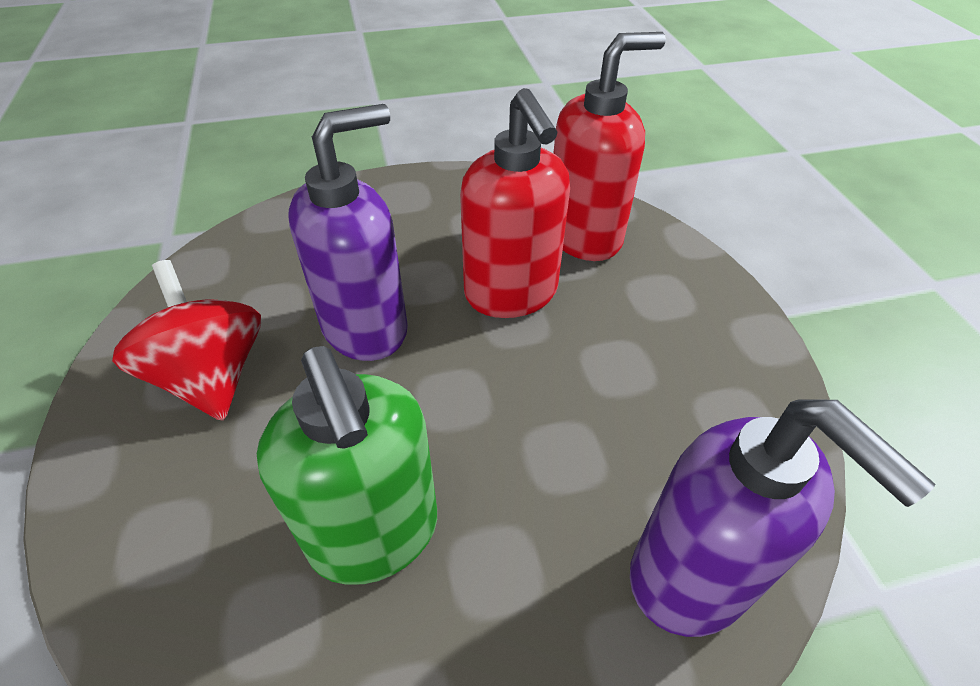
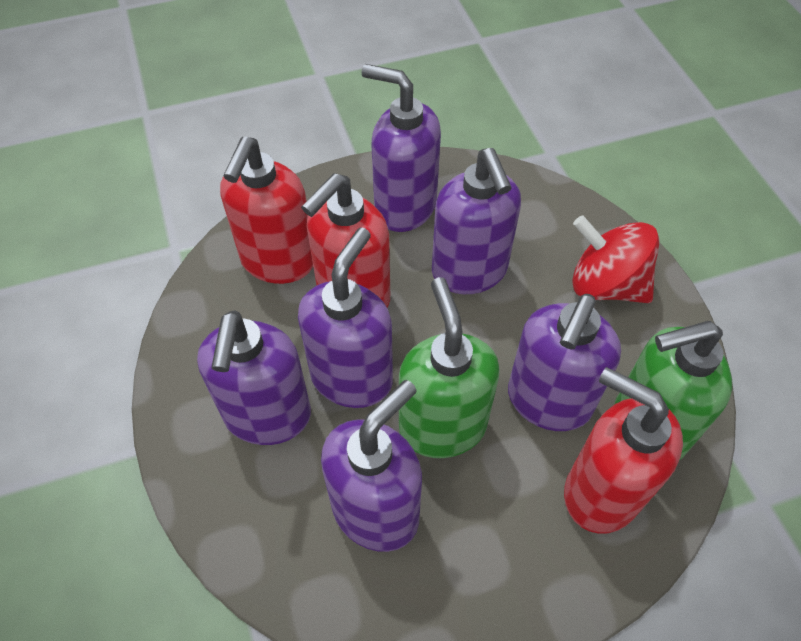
green soap dispenser: 1 -> 2
purple soap dispenser: 2 -> 6
red soap dispenser: 2 -> 3

